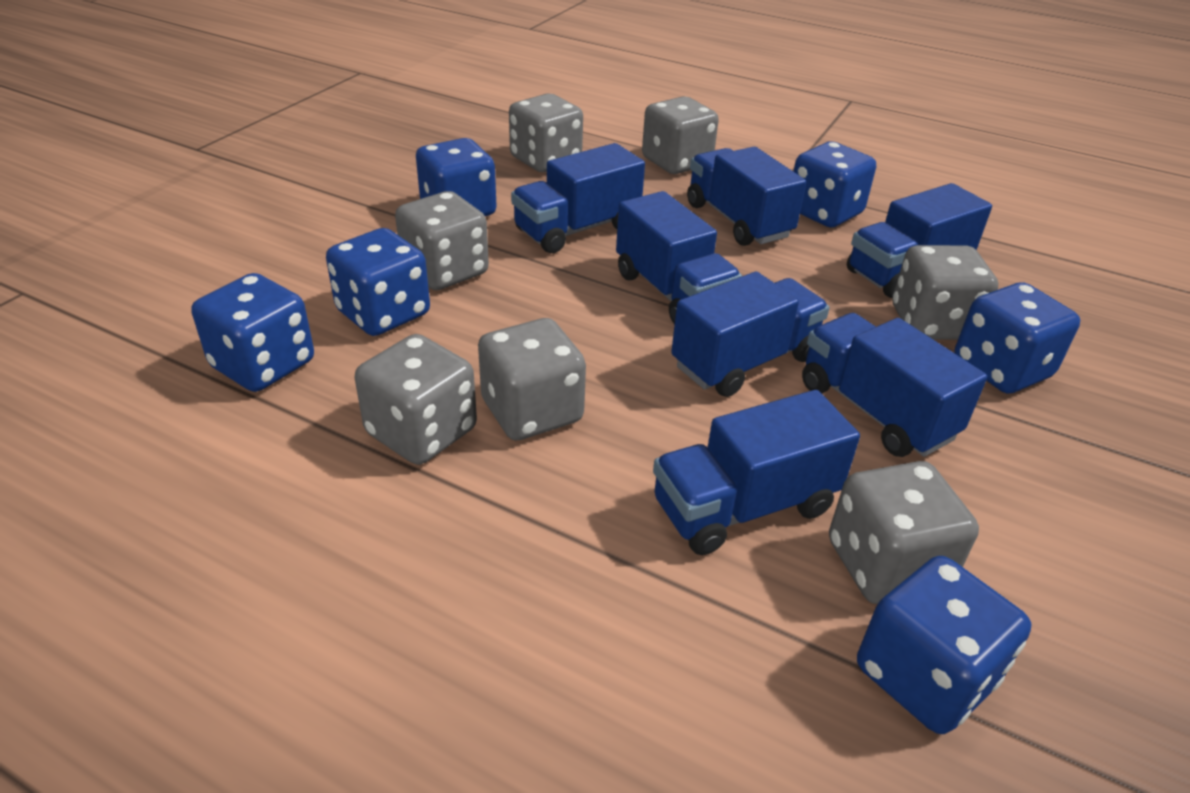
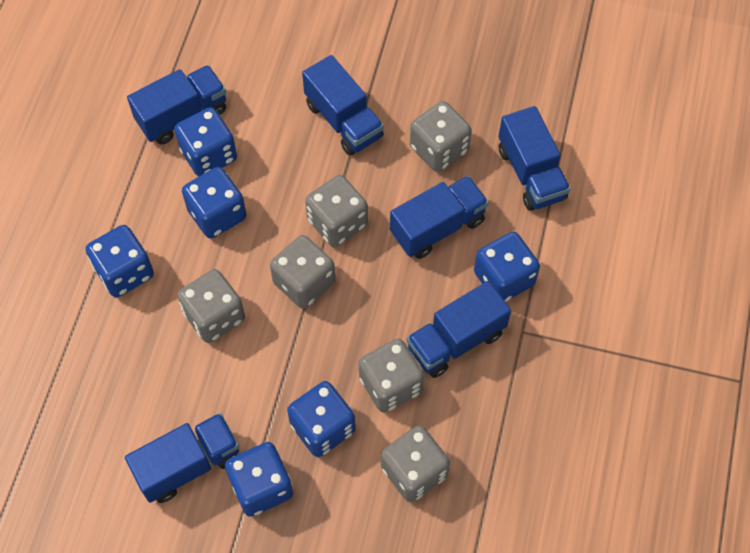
blue truck: 7 -> 6
grey dice: 7 -> 6

